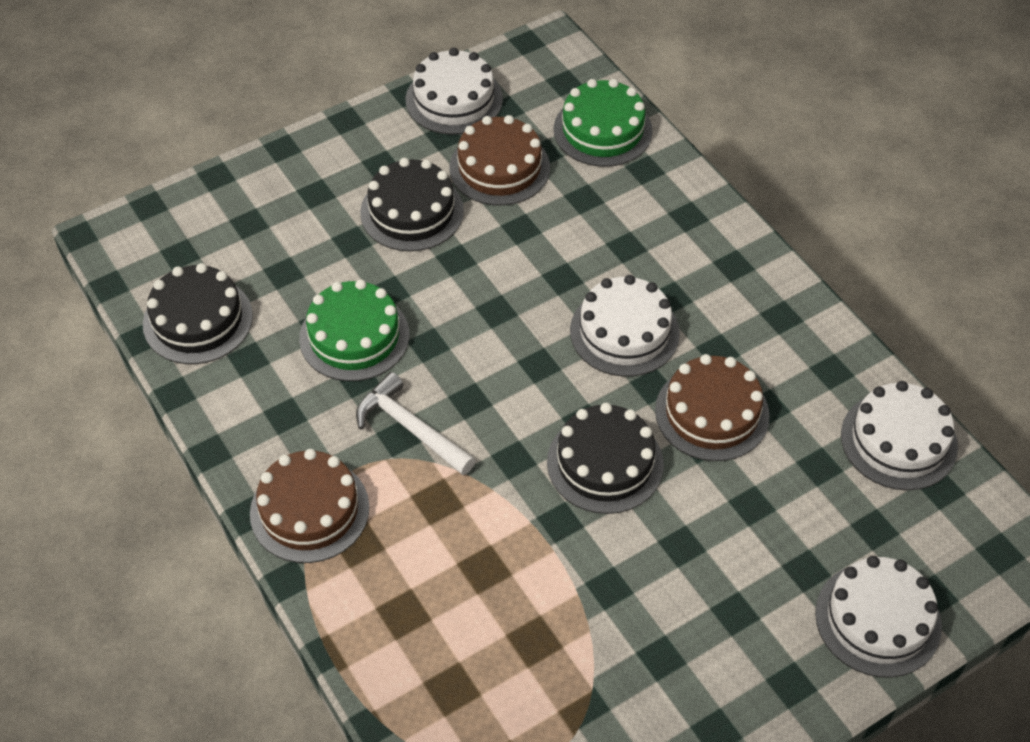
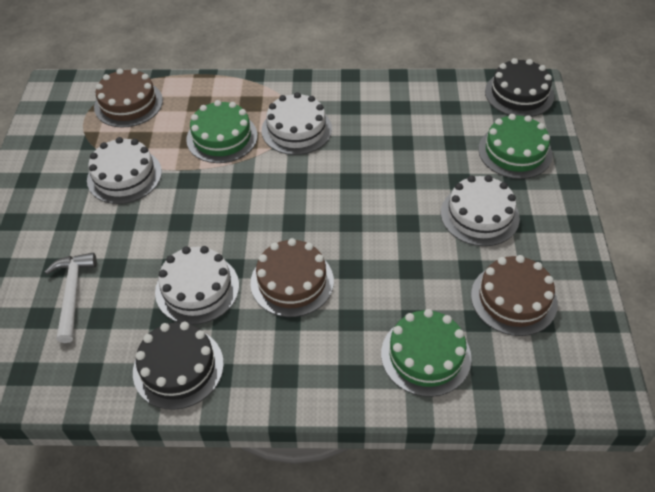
black cake: 3 -> 2
green cake: 2 -> 3

